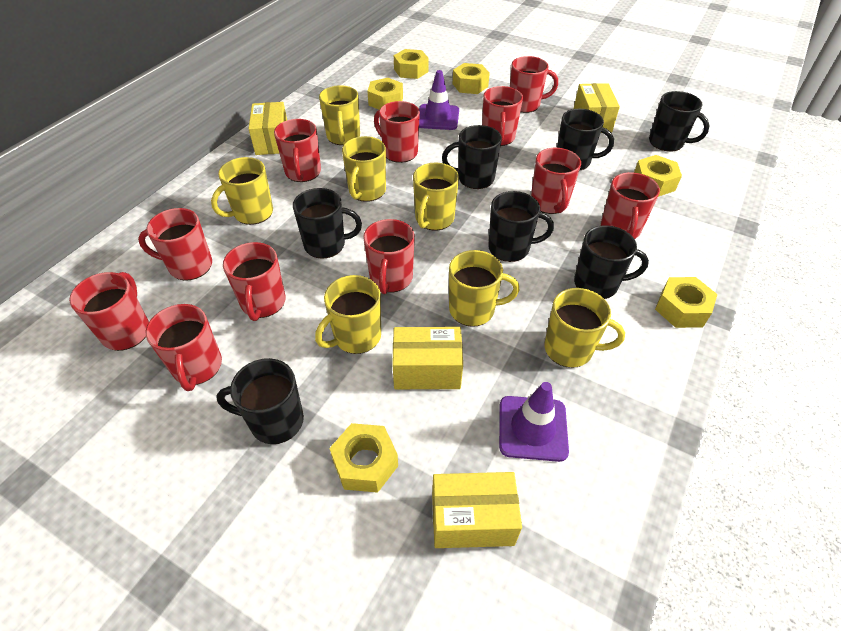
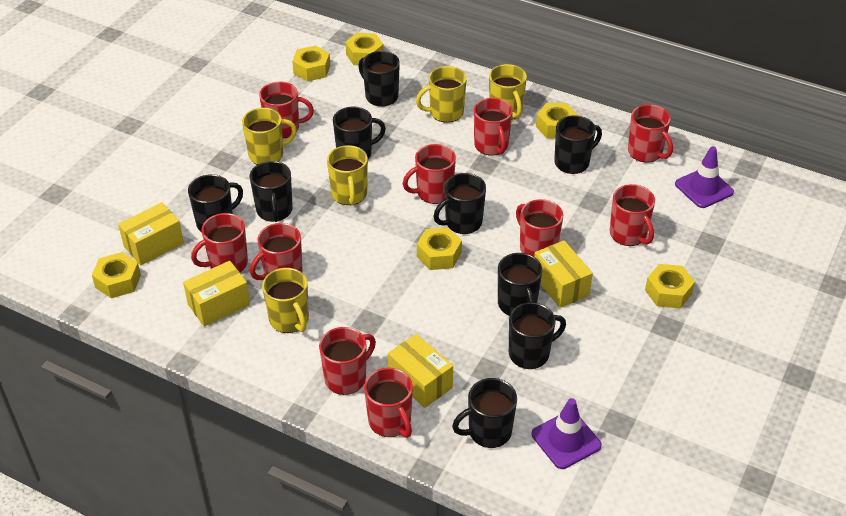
black mug: 7 -> 9
red mug: 11 -> 10
yellow mug: 7 -> 5

